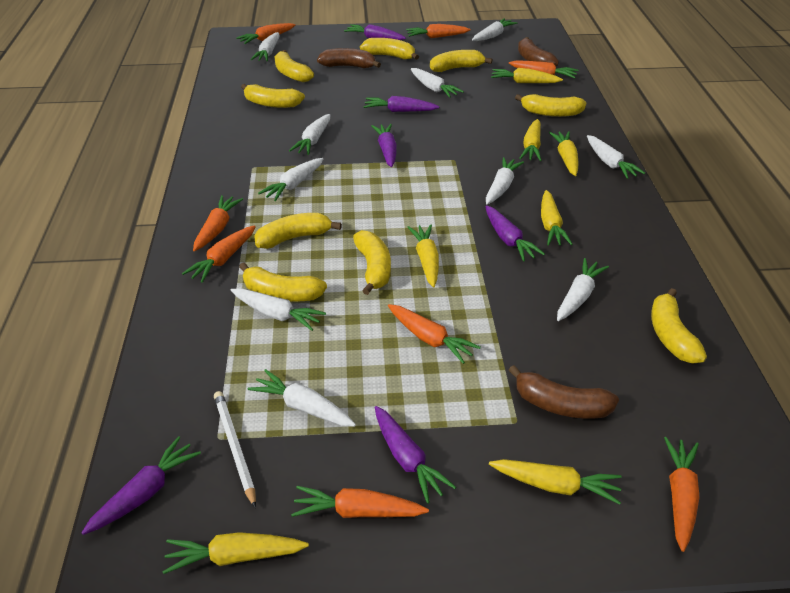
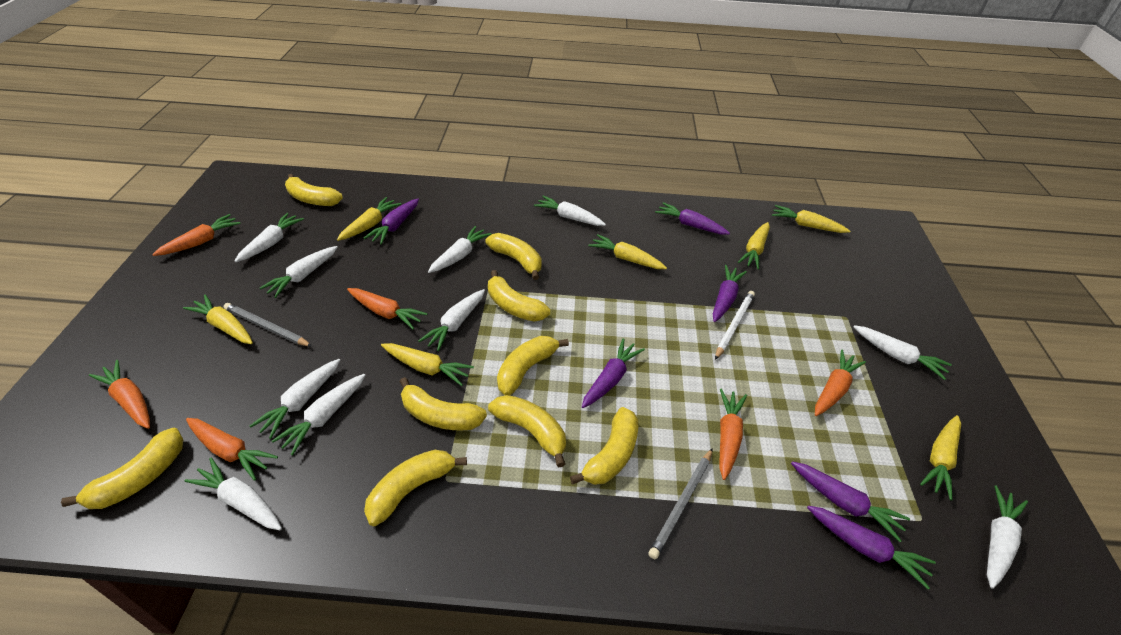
brown banana: 3 -> 0
grey pencil: 0 -> 2
orange carrot: 8 -> 6

